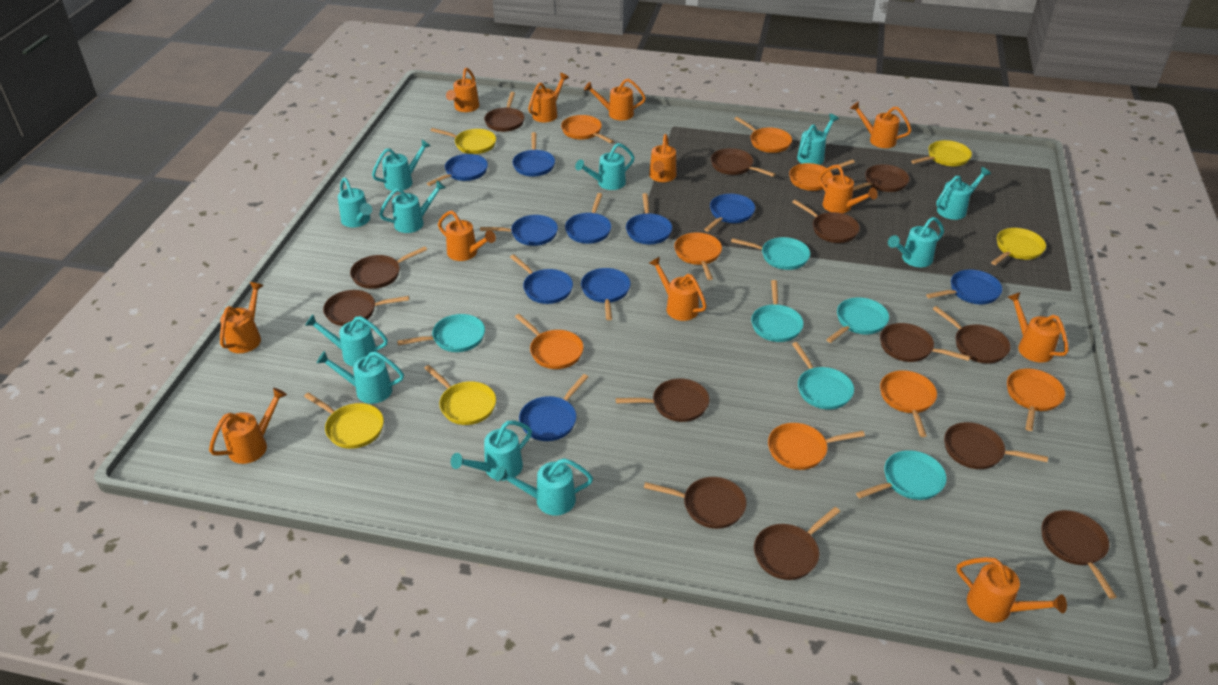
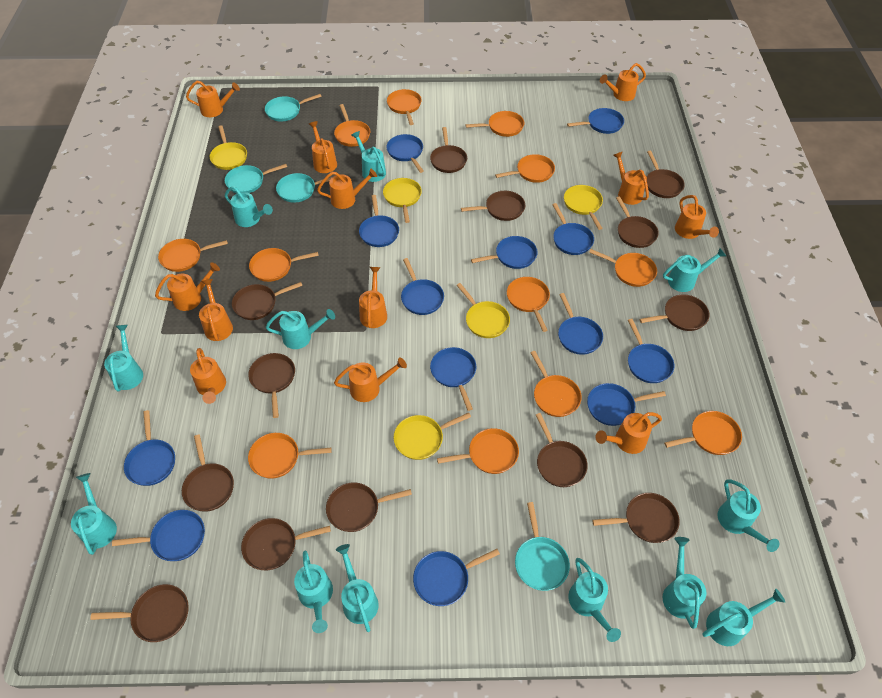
blue pan: 10 -> 13
orange pan: 8 -> 12
turquoise pan: 6 -> 4
turquoise watering can: 11 -> 12

